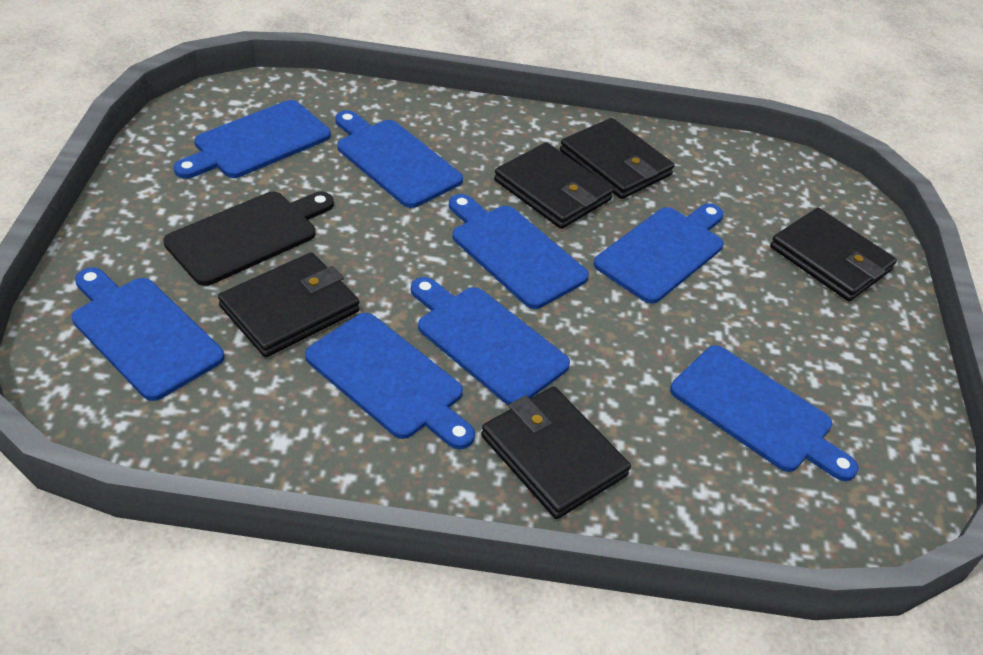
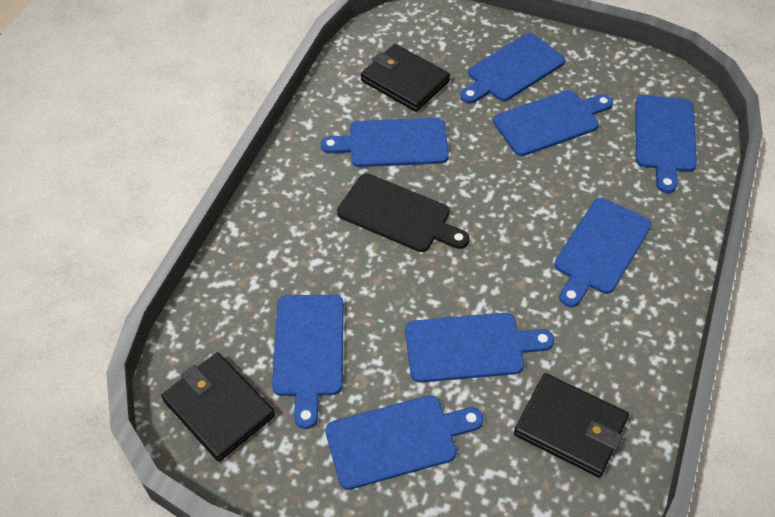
black wallet: 5 -> 3

